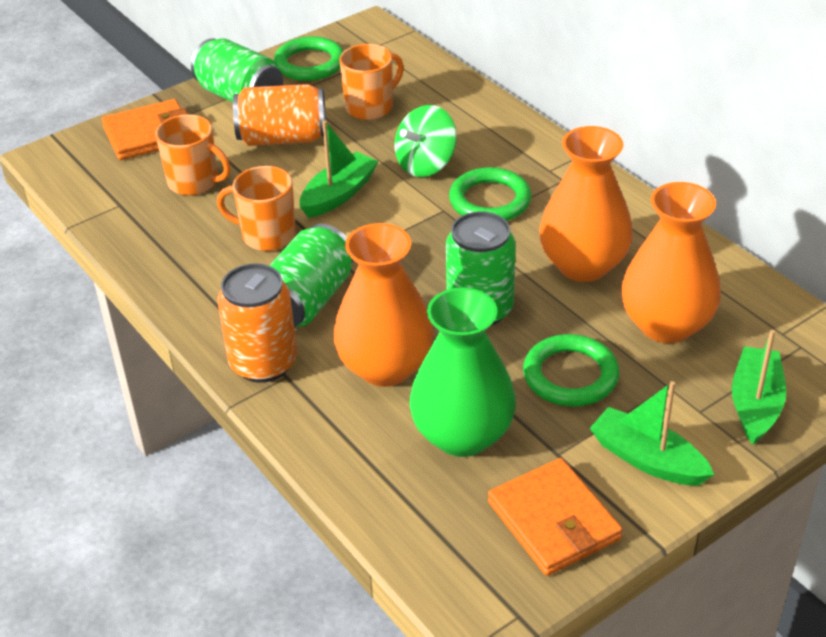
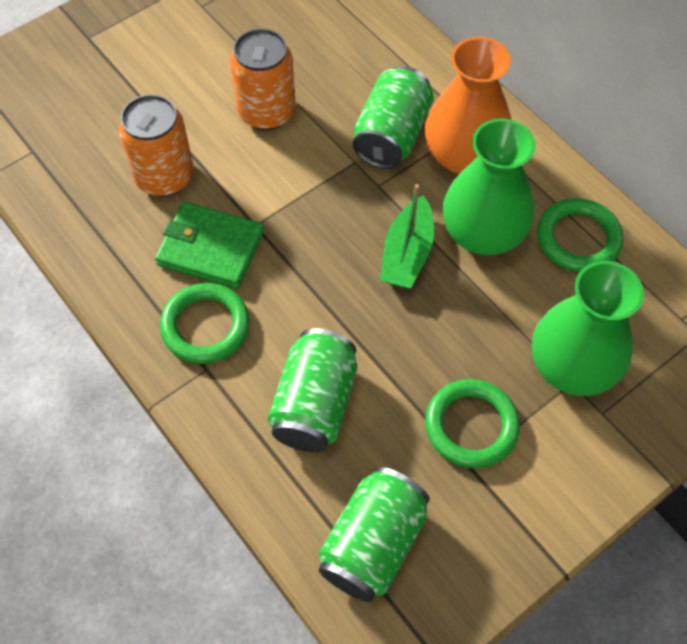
green boat: 3 -> 1
green spinning top: 1 -> 0
green vase: 1 -> 2
green wallet: 0 -> 1
orange mug: 3 -> 0
orange vase: 3 -> 1
orange wallet: 2 -> 0

